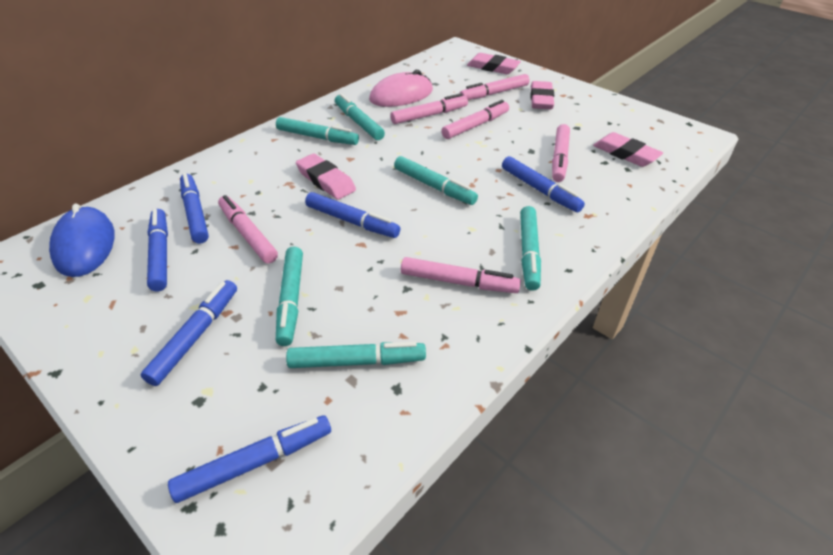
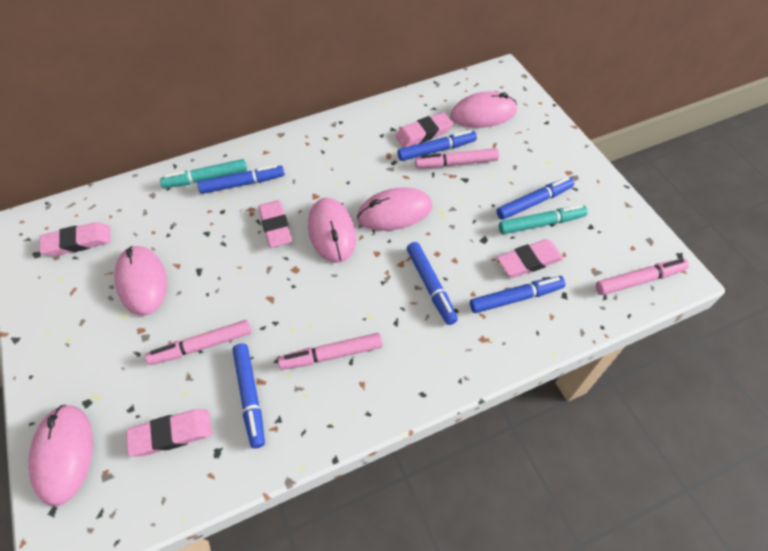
blue mouse: 1 -> 0
pink eraser: 4 -> 5
pink marker: 6 -> 4
pink mouse: 1 -> 5
turquoise marker: 6 -> 2

